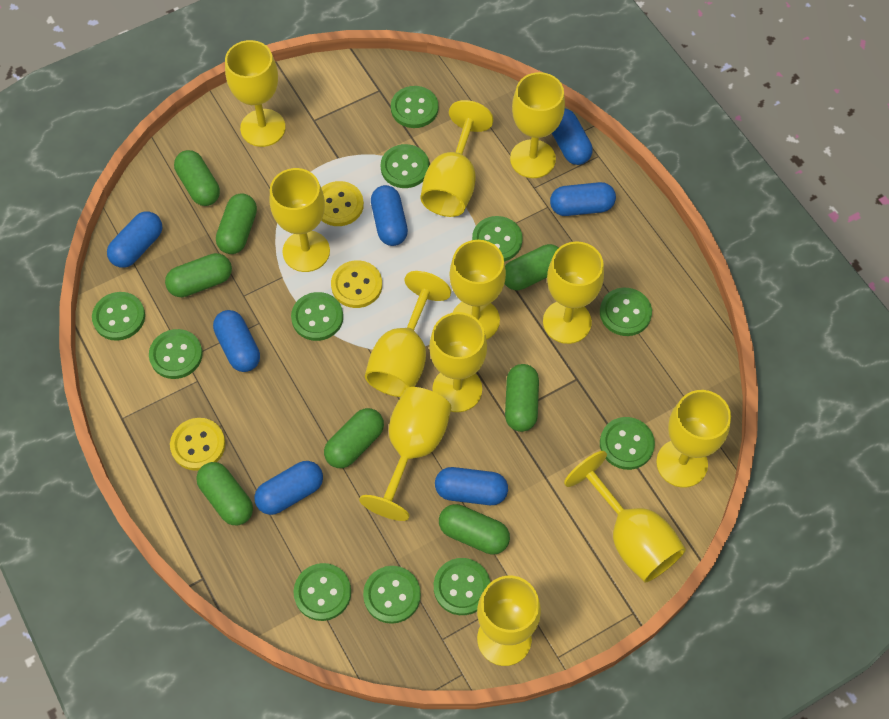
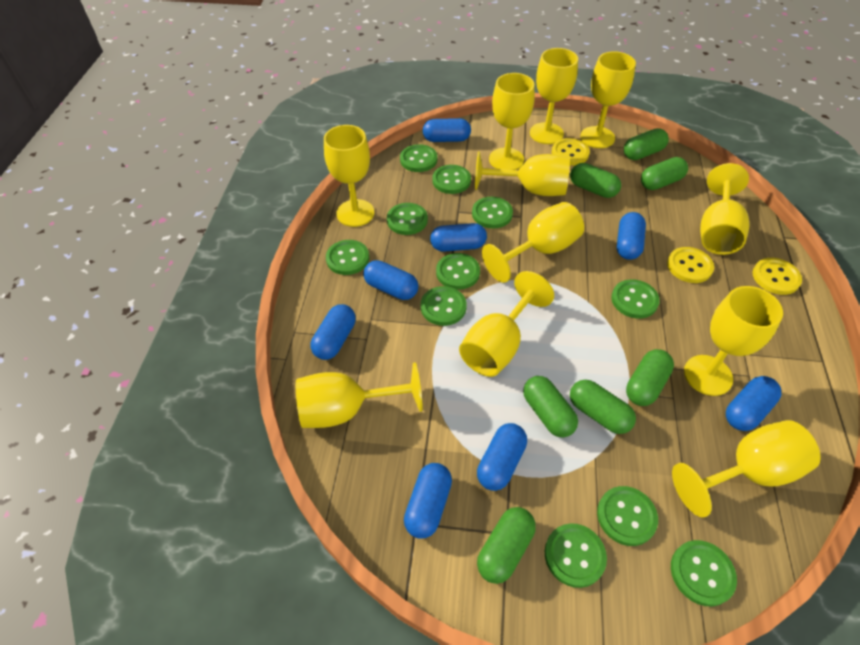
blue capsule: 7 -> 8
green capsule: 8 -> 7
yellow goblet: 12 -> 11

